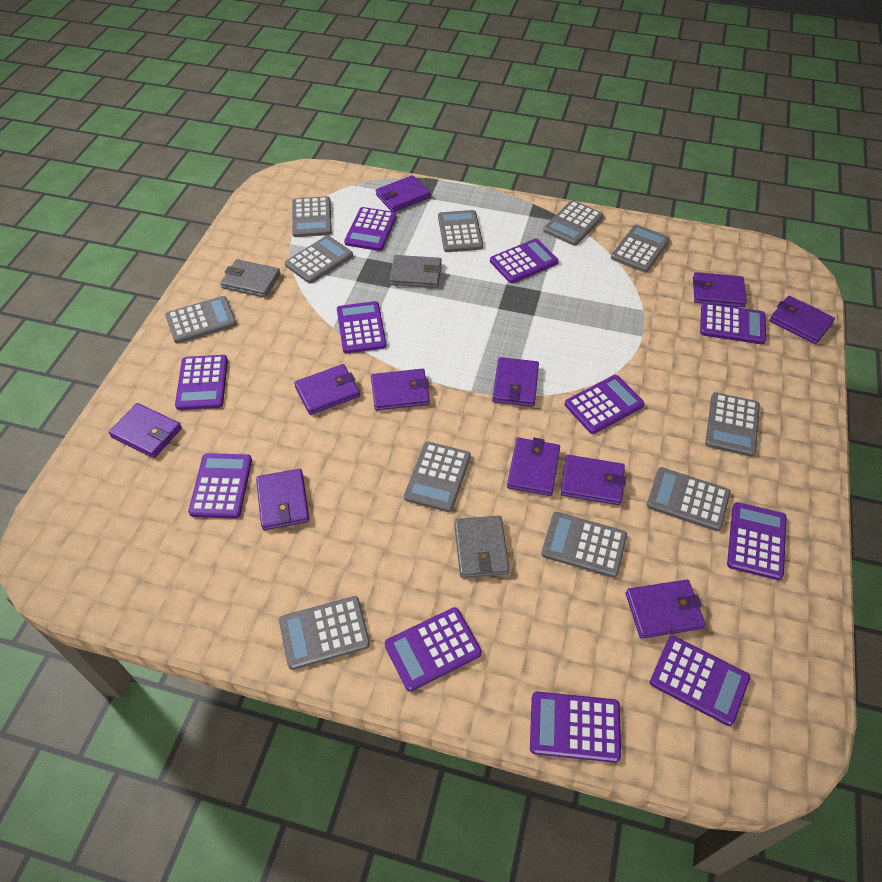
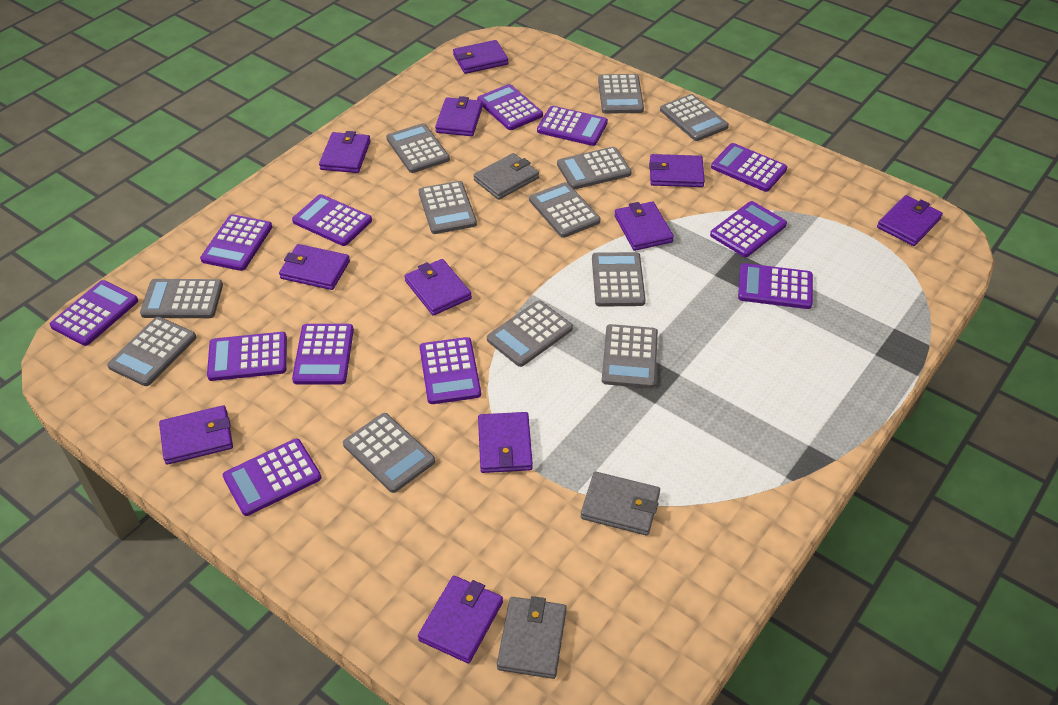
grey calculator: 11 -> 12
purple calculator: 11 -> 12

